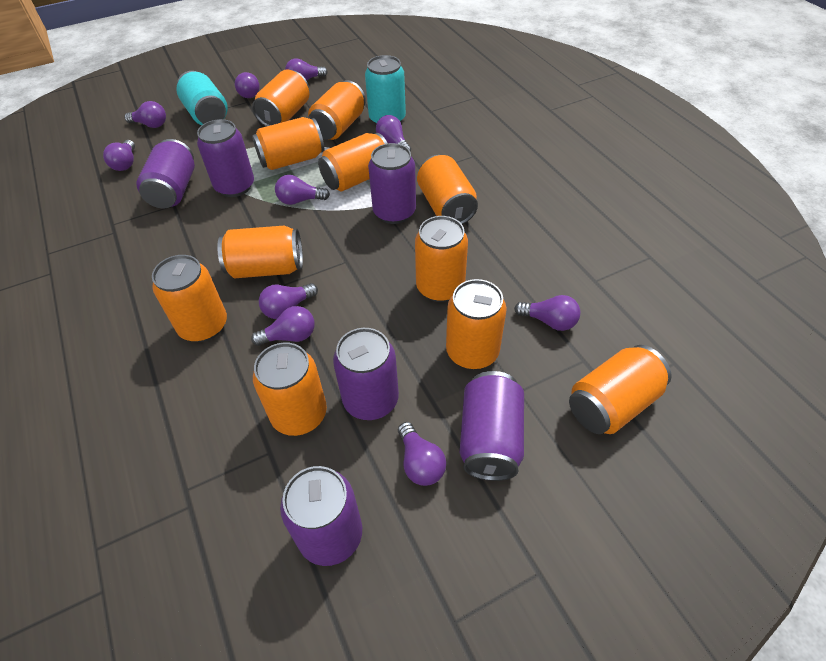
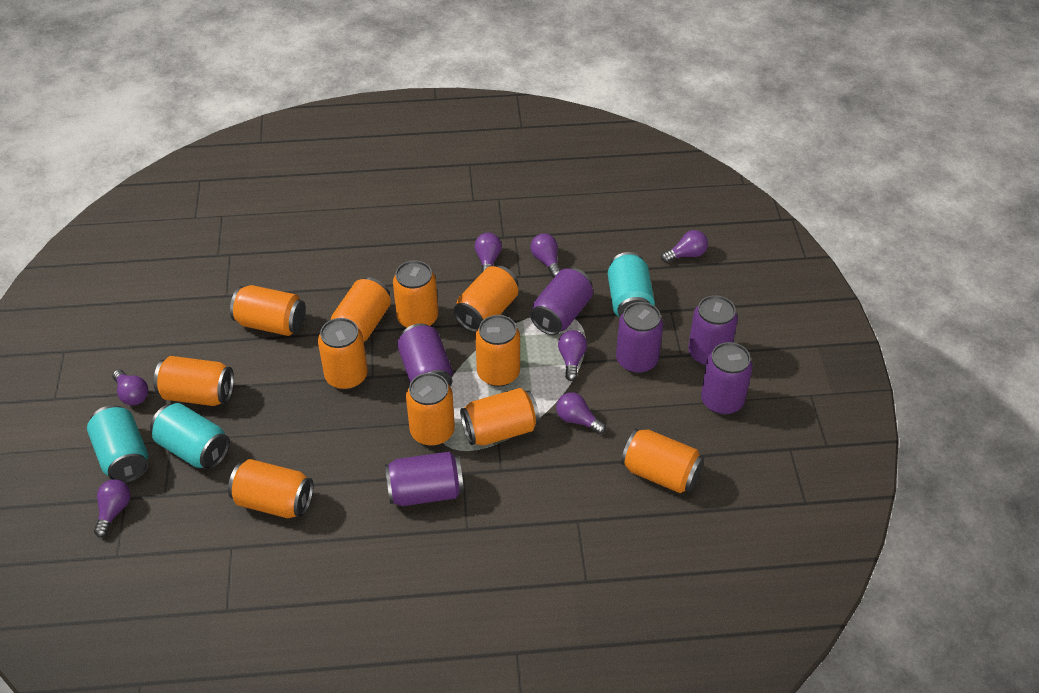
purple light bulb: 10 -> 7
turquoise can: 2 -> 3

